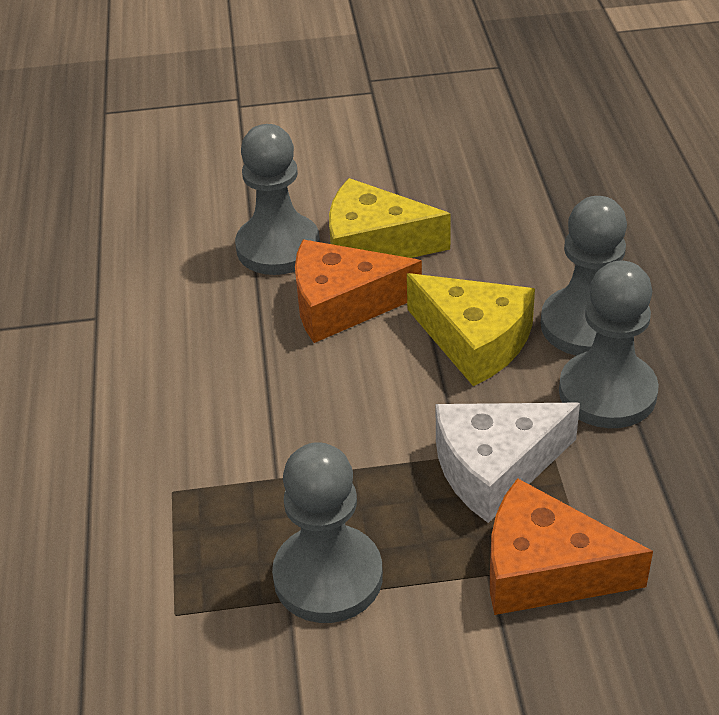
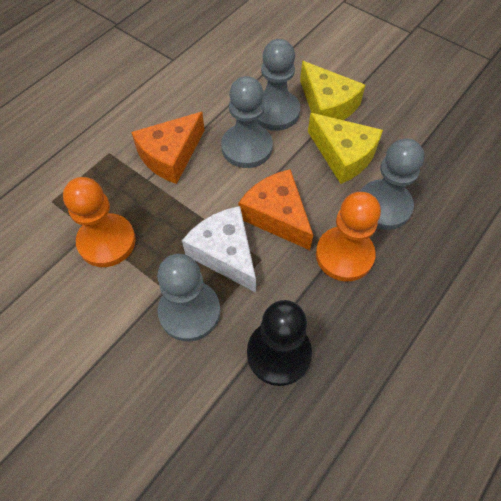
black pawn: 0 -> 1
orange pawn: 0 -> 2

